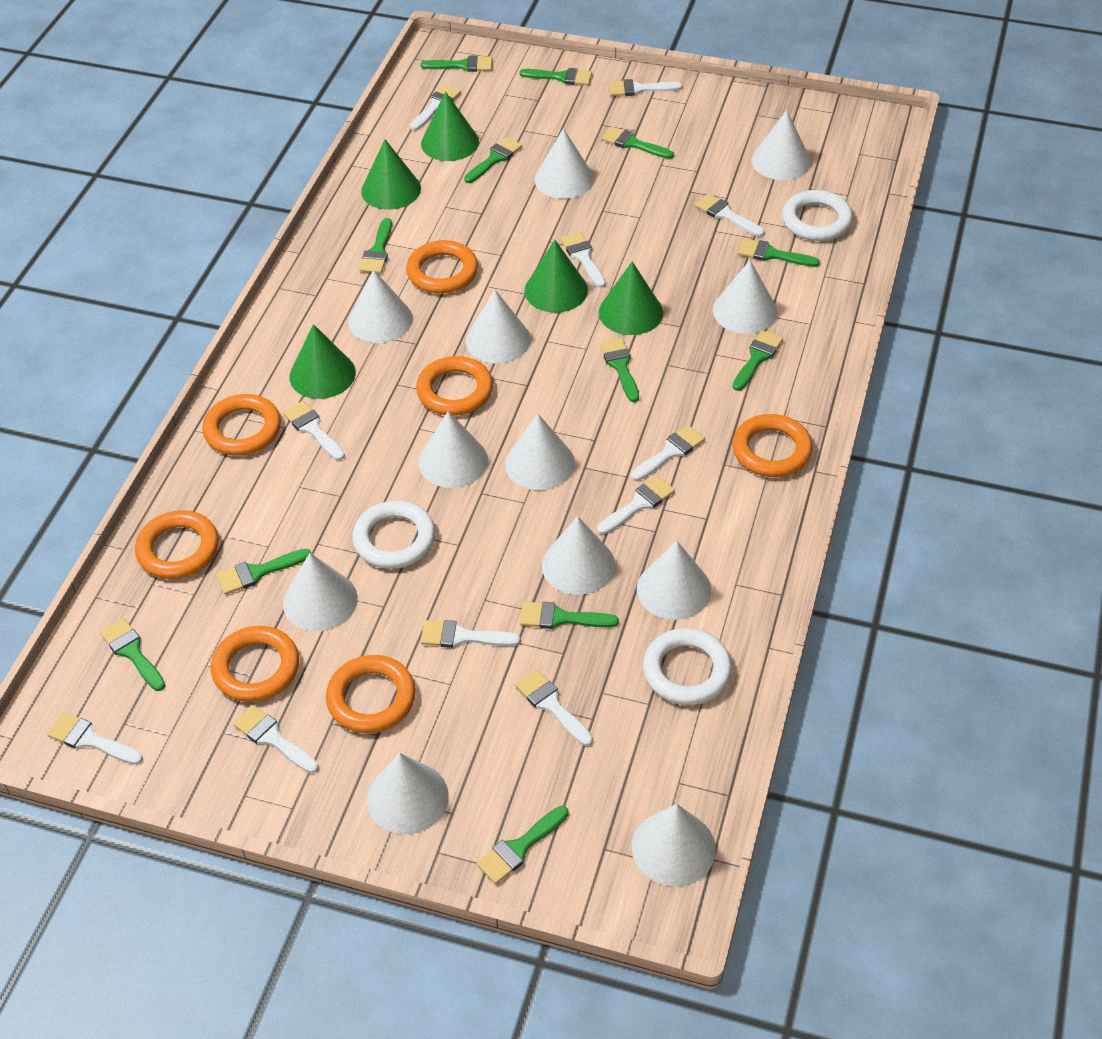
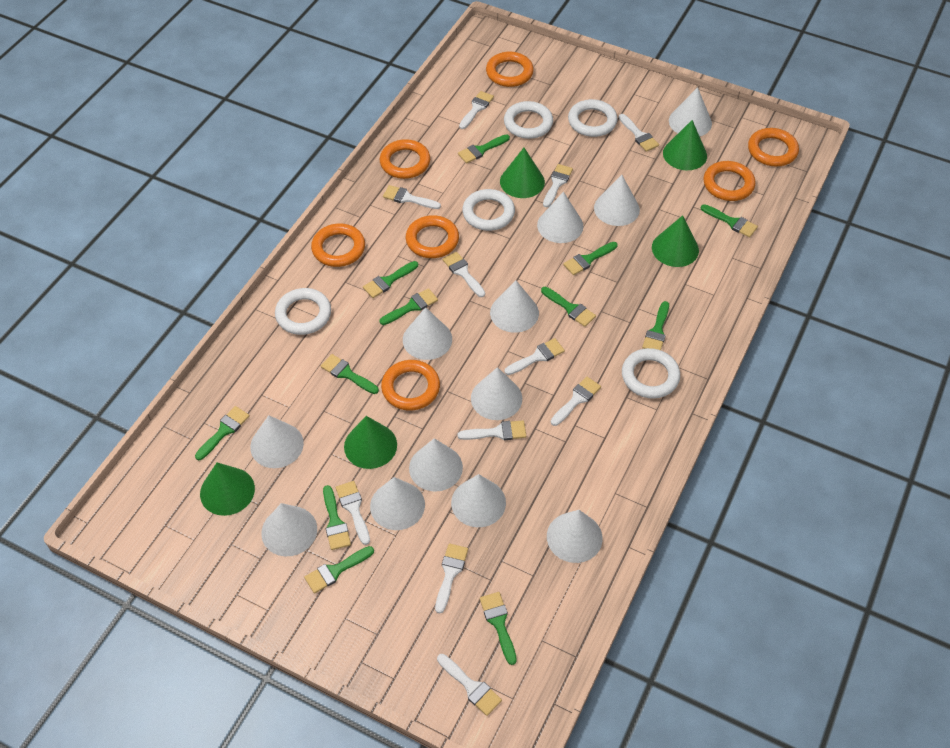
white ring: 3 -> 5

